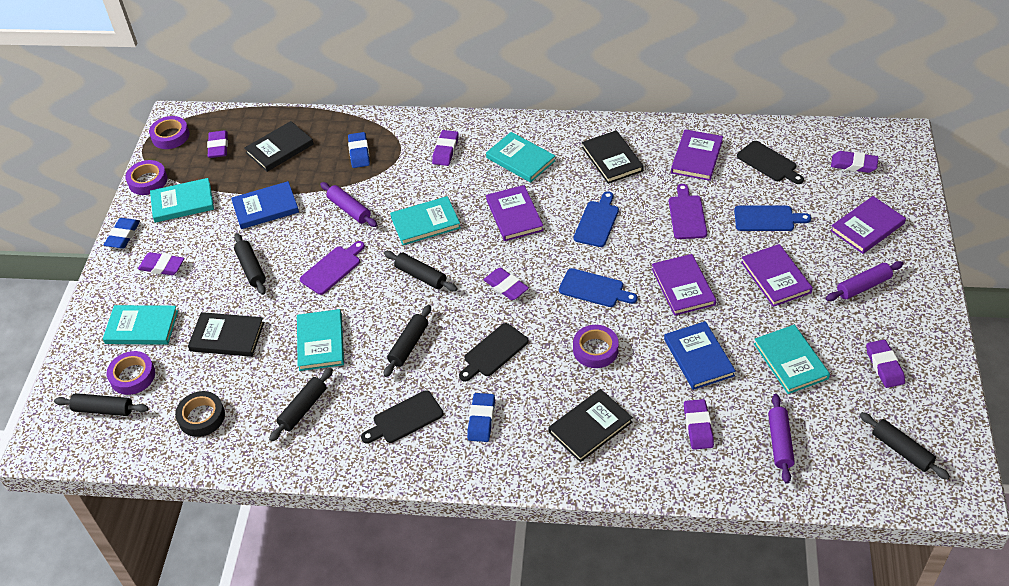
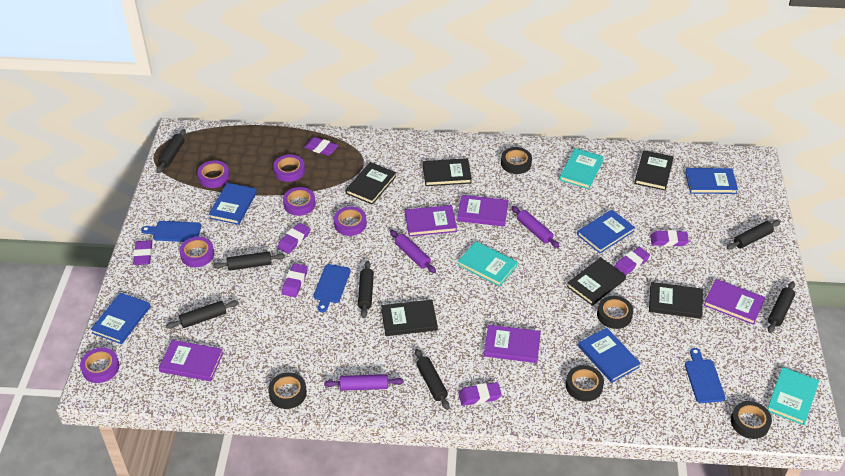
black book: 4 -> 6
black cutting board: 3 -> 0
black rolling pin: 6 -> 7
black tape: 1 -> 5
blue book: 2 -> 5
blue eraser: 3 -> 0
purple cutting board: 2 -> 0
purple tape: 4 -> 6
turquoise book: 6 -> 3

